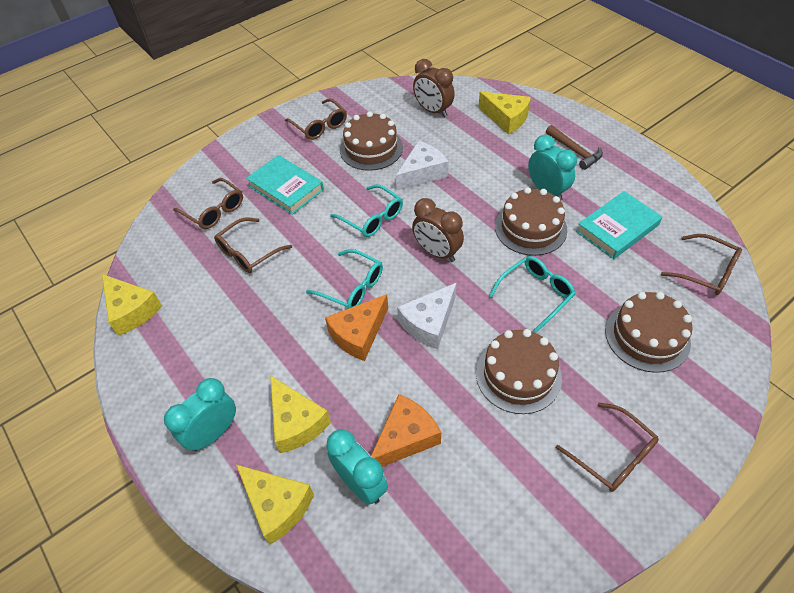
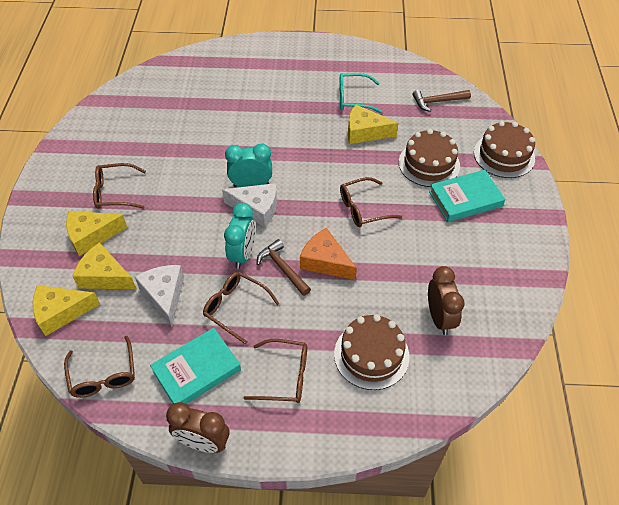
brown cake: 4 -> 3
brown hammer: 1 -> 2
orange cheese: 2 -> 1
turquoise clock: 3 -> 2
turquoise glasses: 3 -> 1

